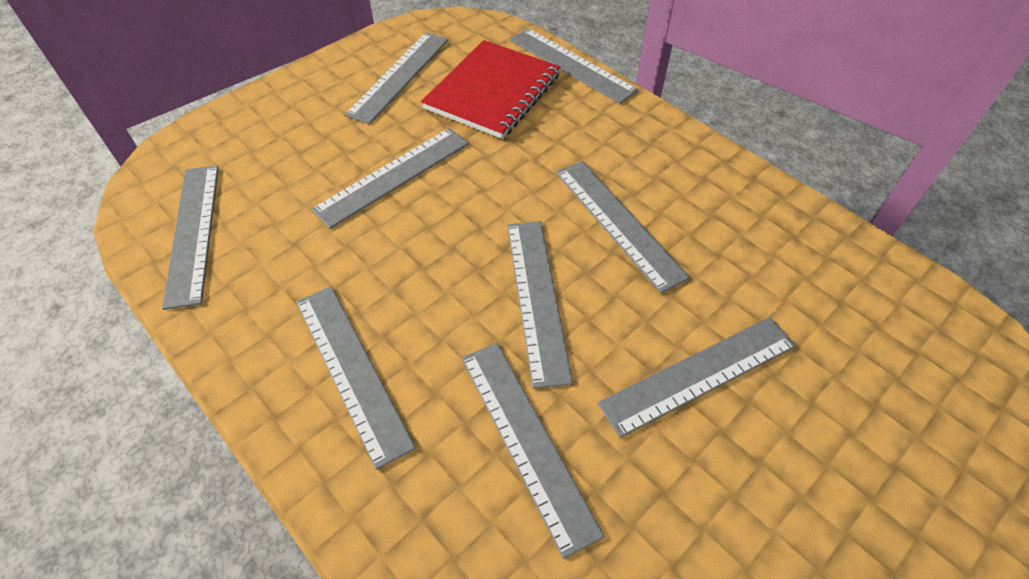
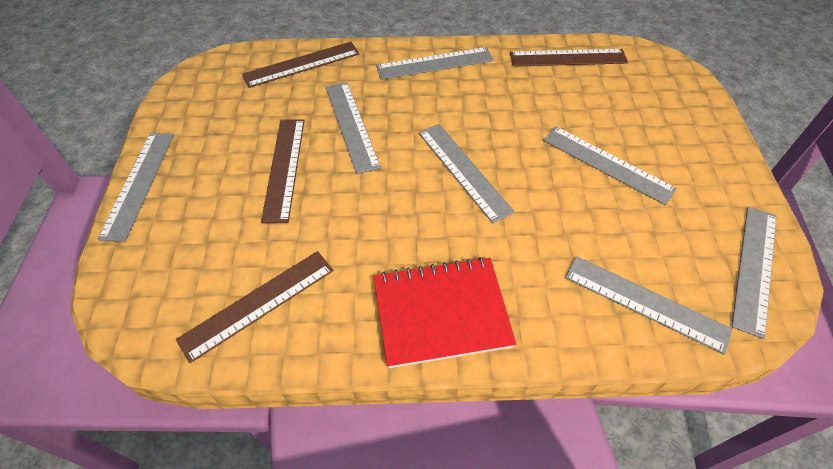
brown ruler: 0 -> 4
grey ruler: 9 -> 7

